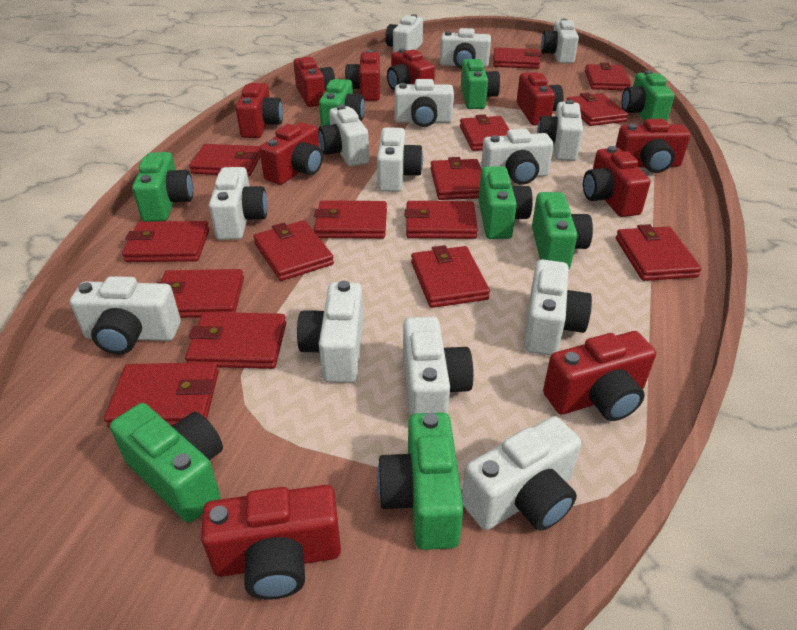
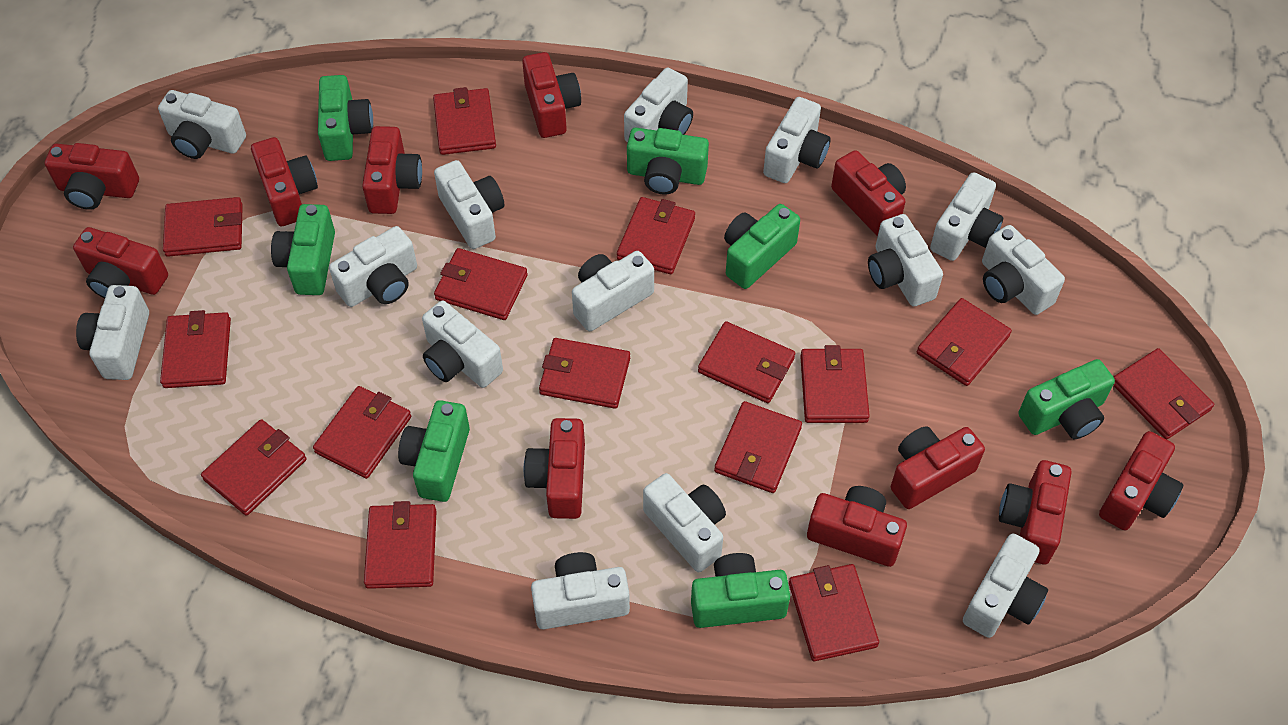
green camera: 8 -> 7
red camera: 10 -> 11

